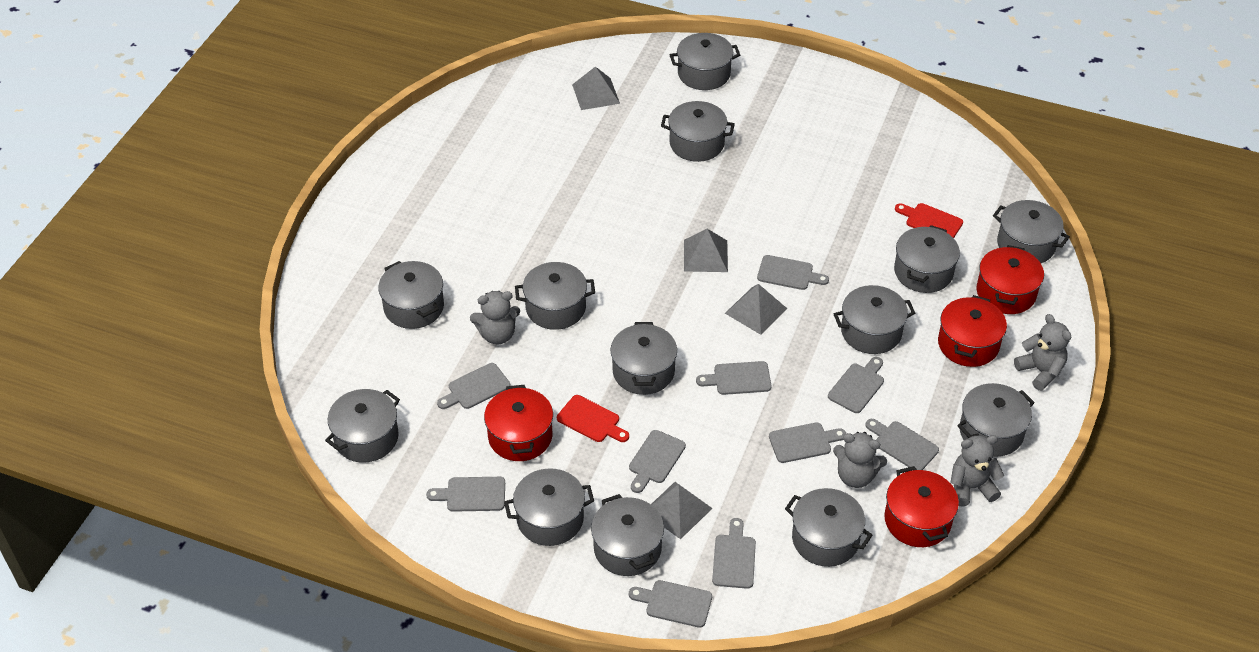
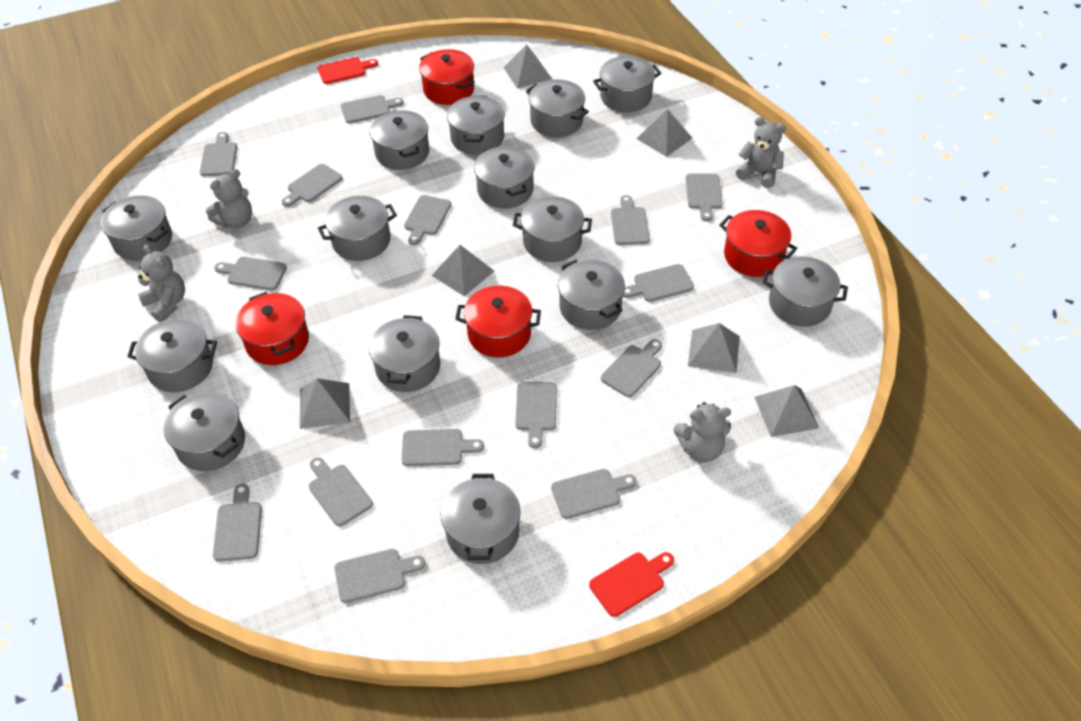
grey cutting board: 10 -> 15
grey pot: 13 -> 14
grey pyramid: 4 -> 6

